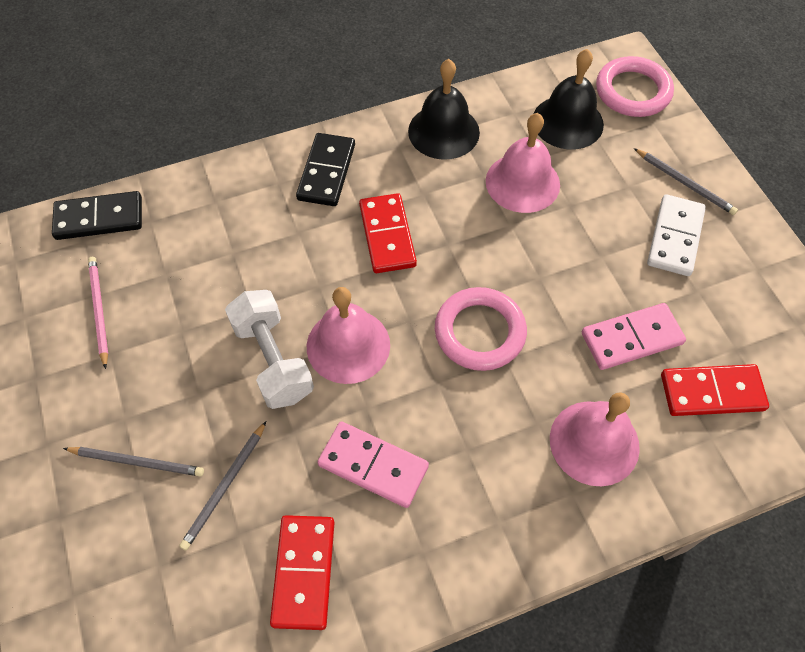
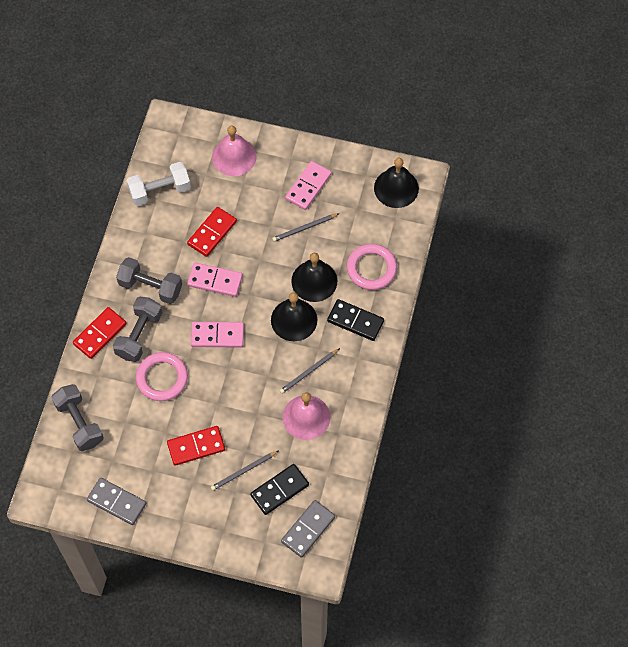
black bell: 2 -> 3
grey domino: 0 -> 2
grey dumbbell: 0 -> 3
pink bell: 3 -> 2
pink domino: 2 -> 3
pink pencil: 1 -> 0
white domino: 1 -> 0

